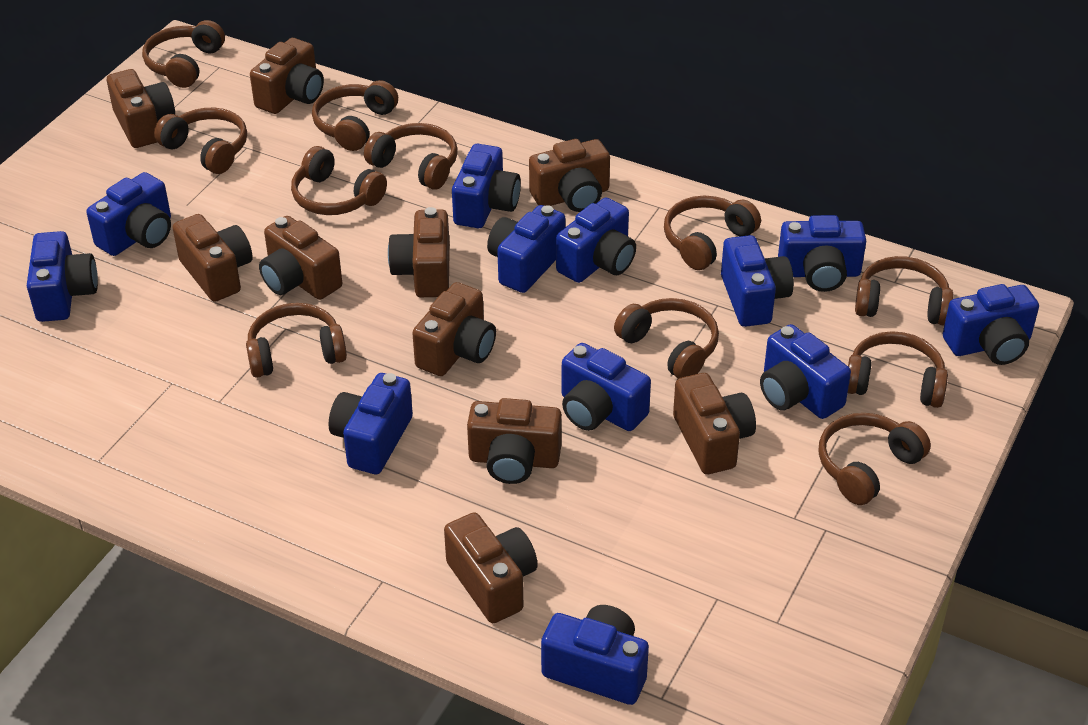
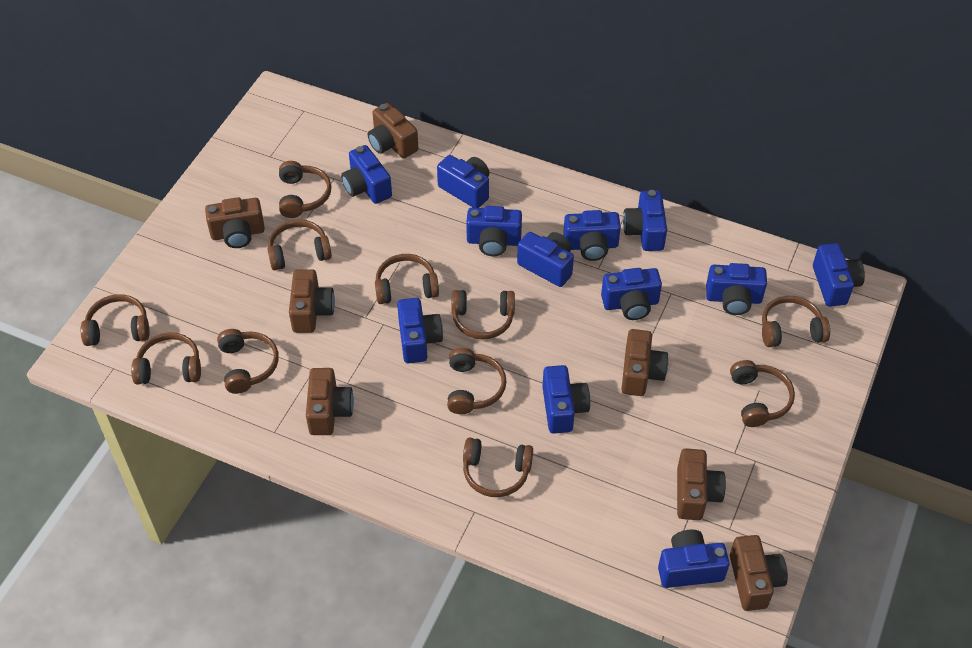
brown camera: 10 -> 7

